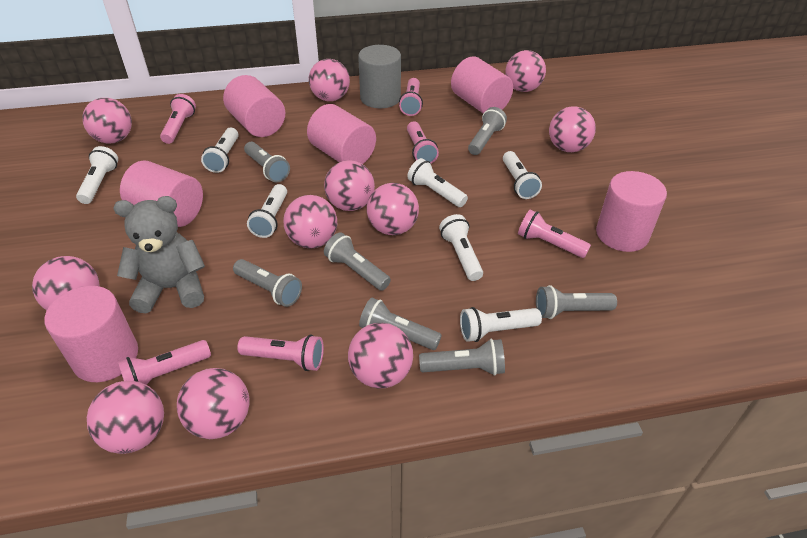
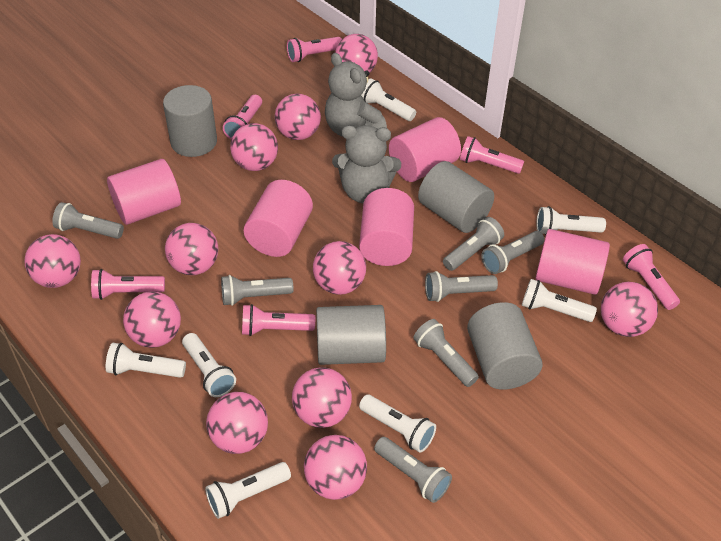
grey cylinder: 1 -> 4
grey teddy bear: 1 -> 2
pink cylinder: 6 -> 5

